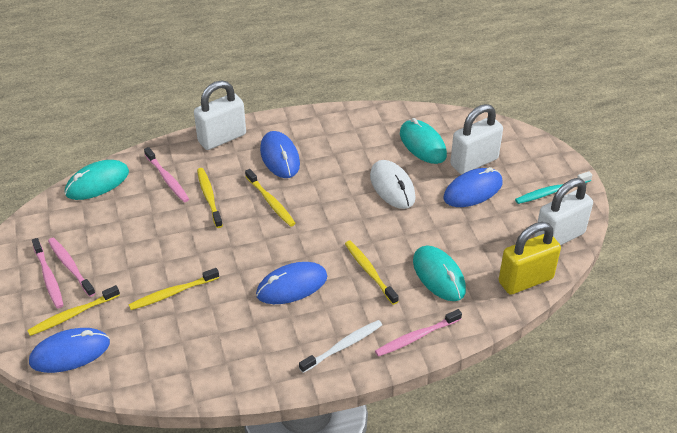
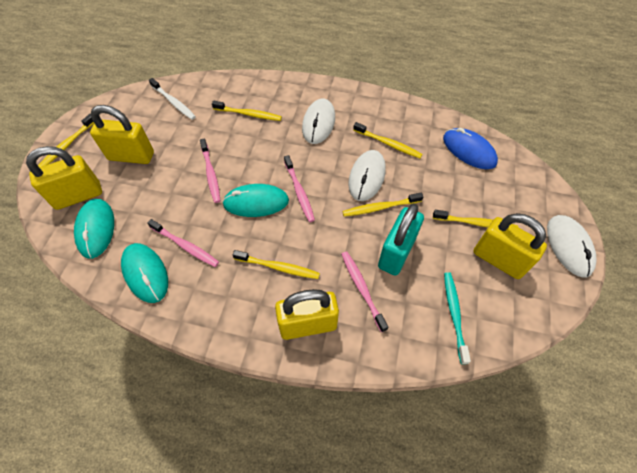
blue mouse: 4 -> 1
turquoise padlock: 0 -> 1
white mouse: 1 -> 3
white padlock: 3 -> 0
yellow padlock: 1 -> 4
yellow toothbrush: 5 -> 6

